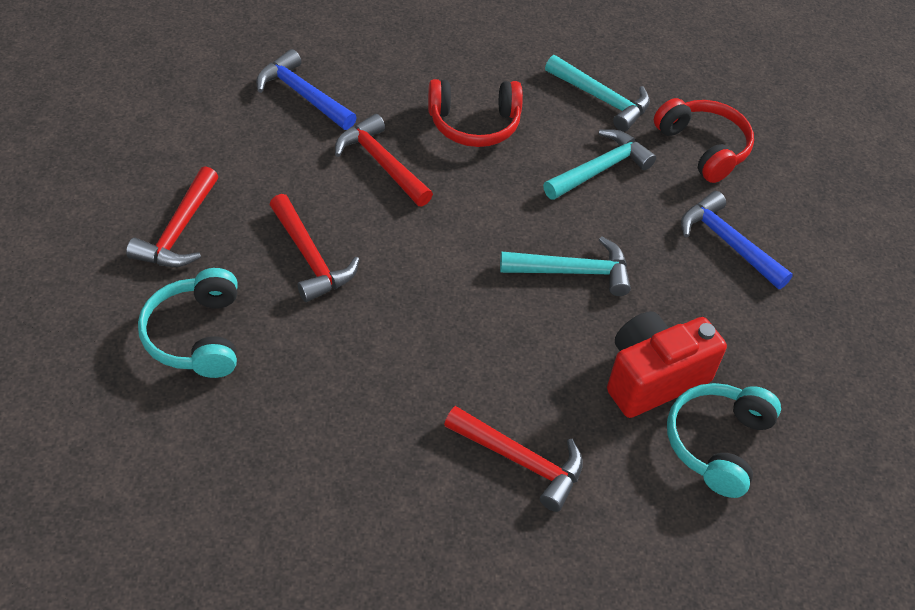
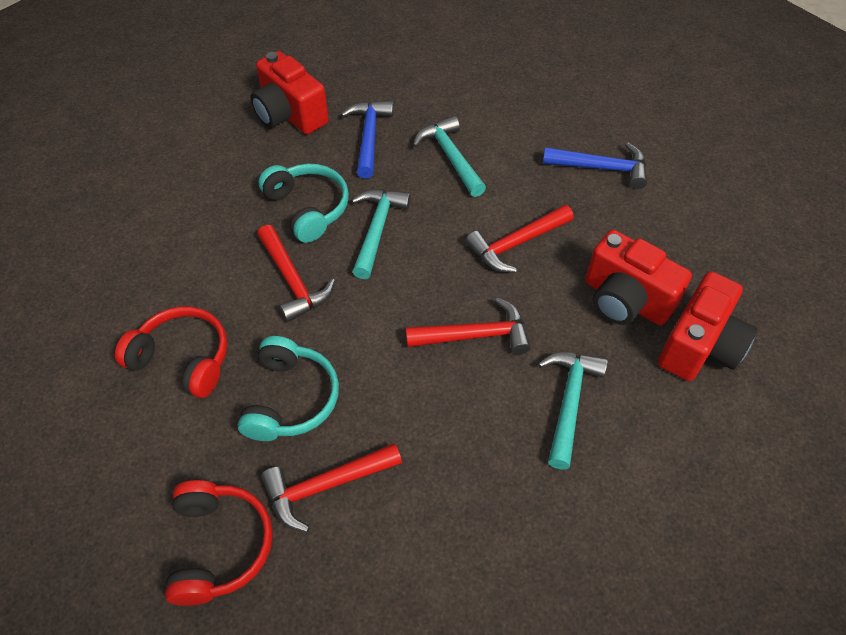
red camera: 1 -> 3

